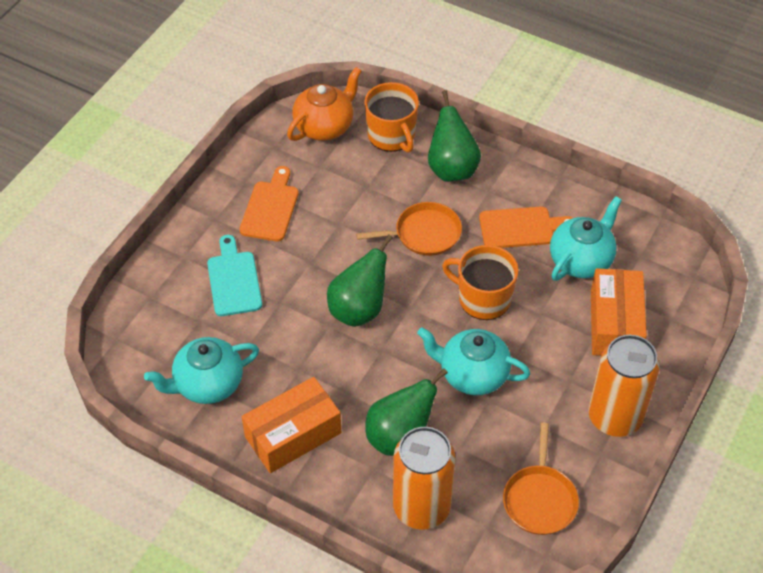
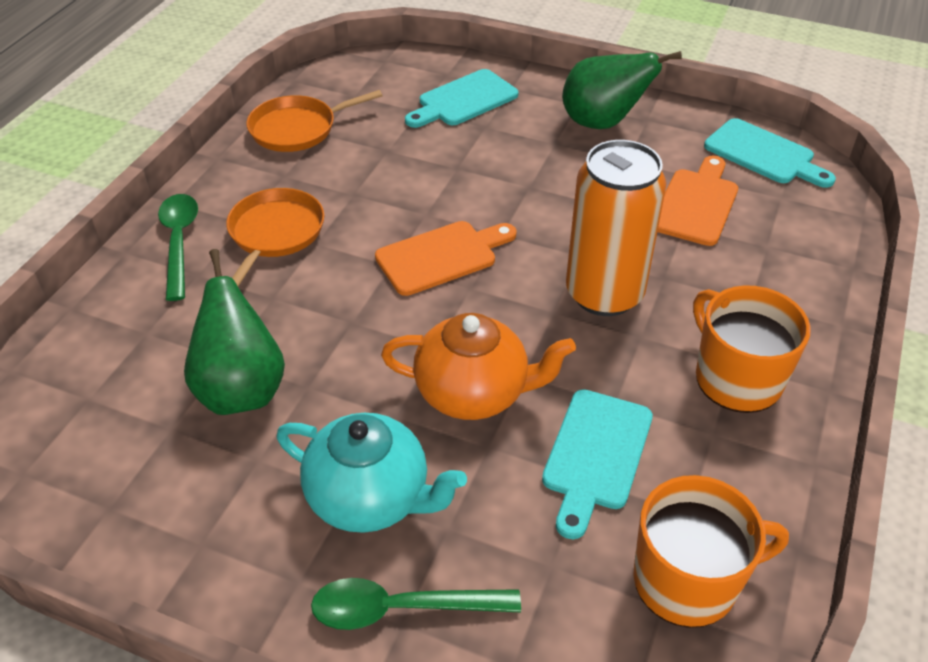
green pear: 3 -> 2
green spoon: 0 -> 2
orange box: 2 -> 0
orange can: 2 -> 1
turquoise cutting board: 1 -> 3
turquoise teapot: 3 -> 1

